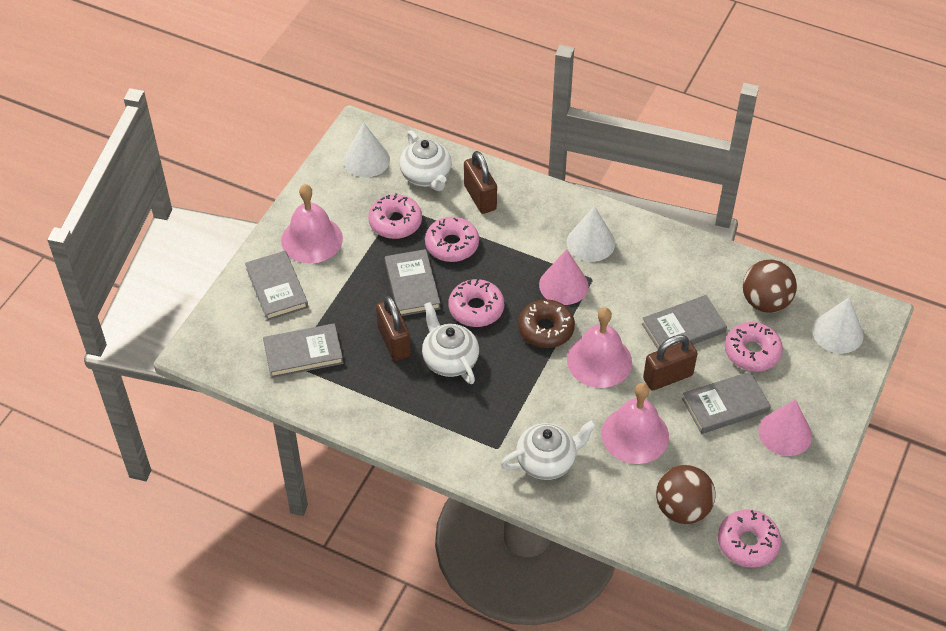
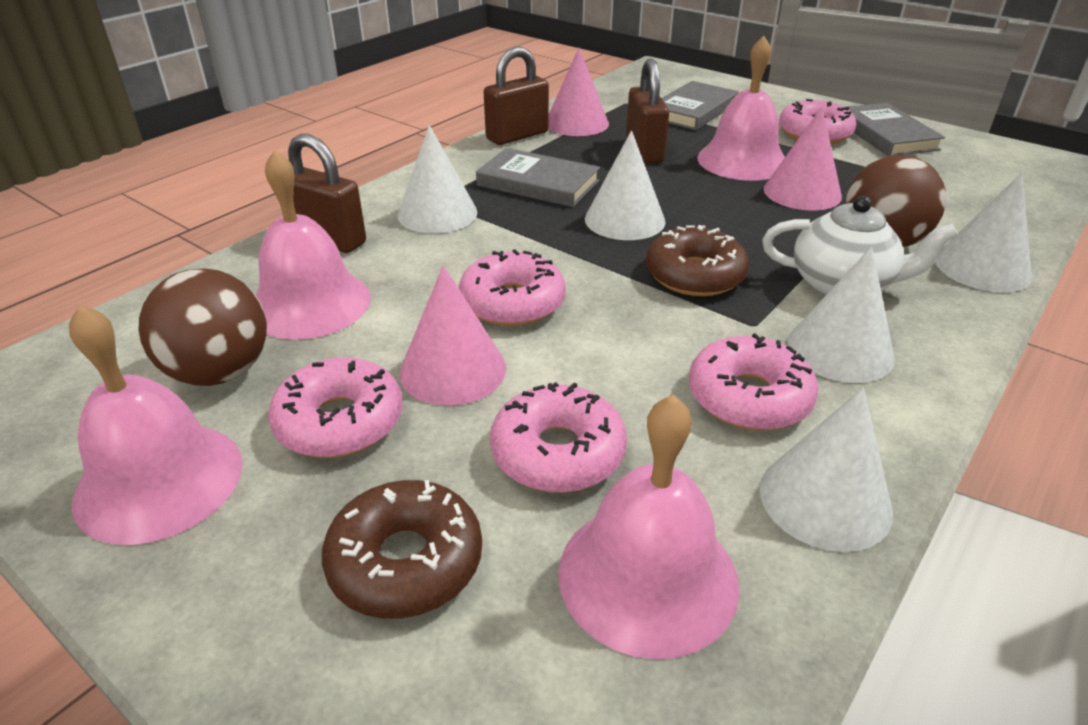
brown donut: 1 -> 2
grey book: 5 -> 3
pink bell: 3 -> 4
pink cone: 2 -> 3
white cone: 3 -> 5
white teapot: 3 -> 1

